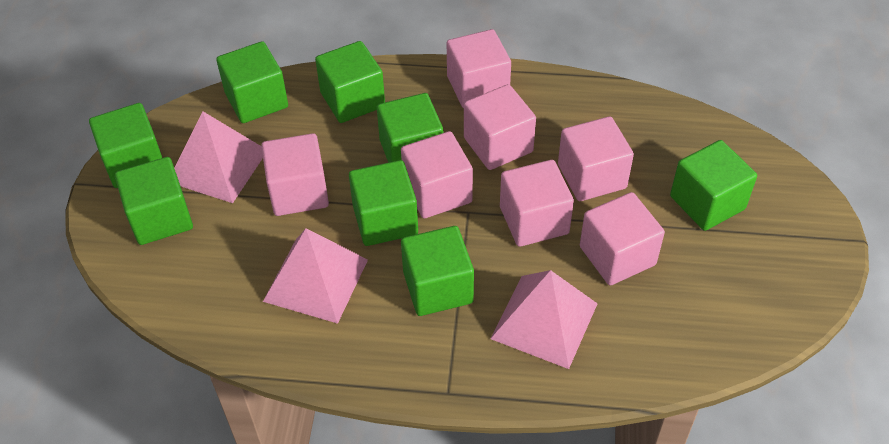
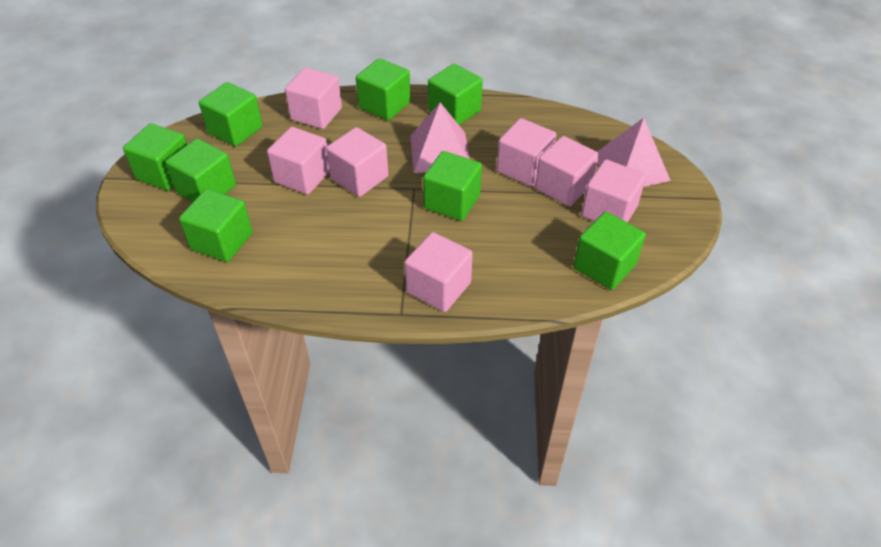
pink pyramid: 3 -> 2

